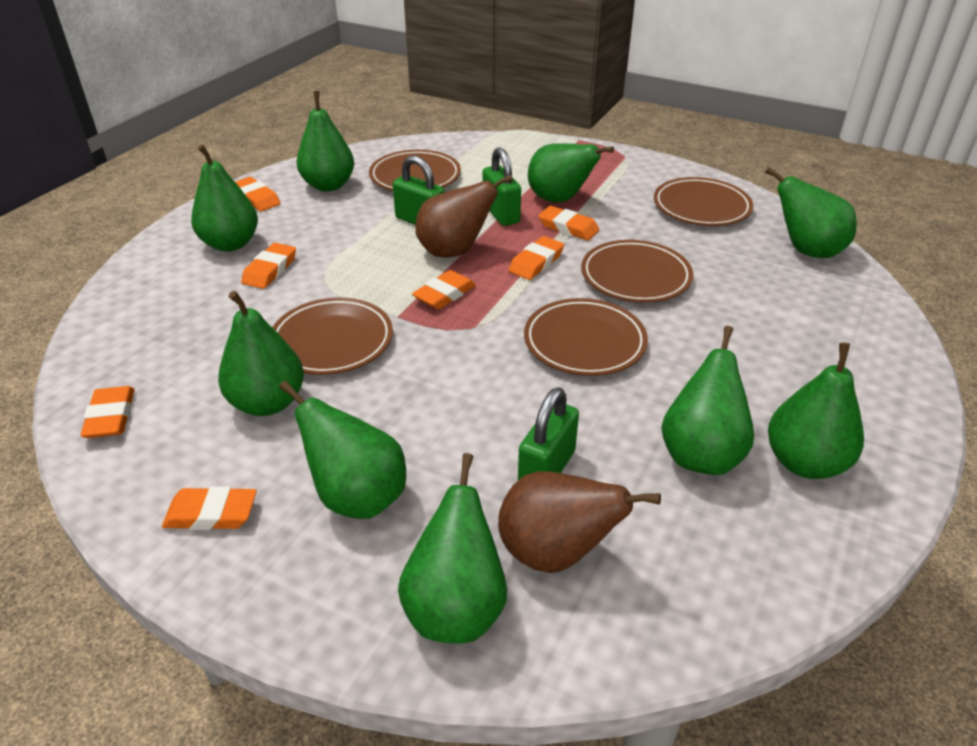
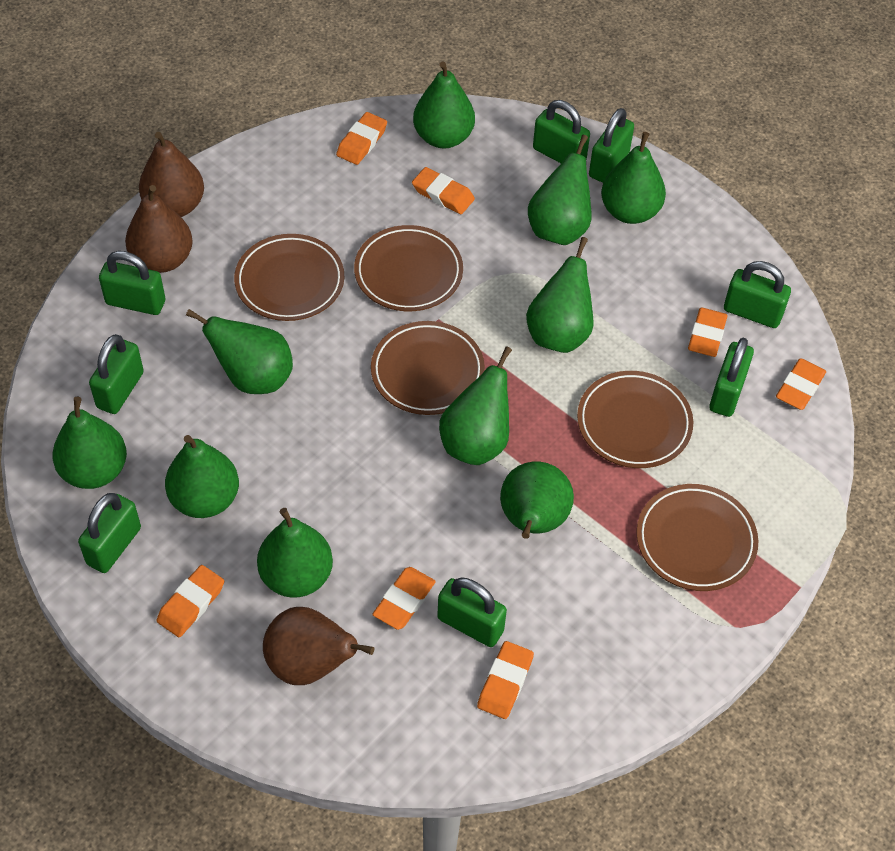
brown pear: 2 -> 3
green padlock: 3 -> 8
green pear: 9 -> 10

